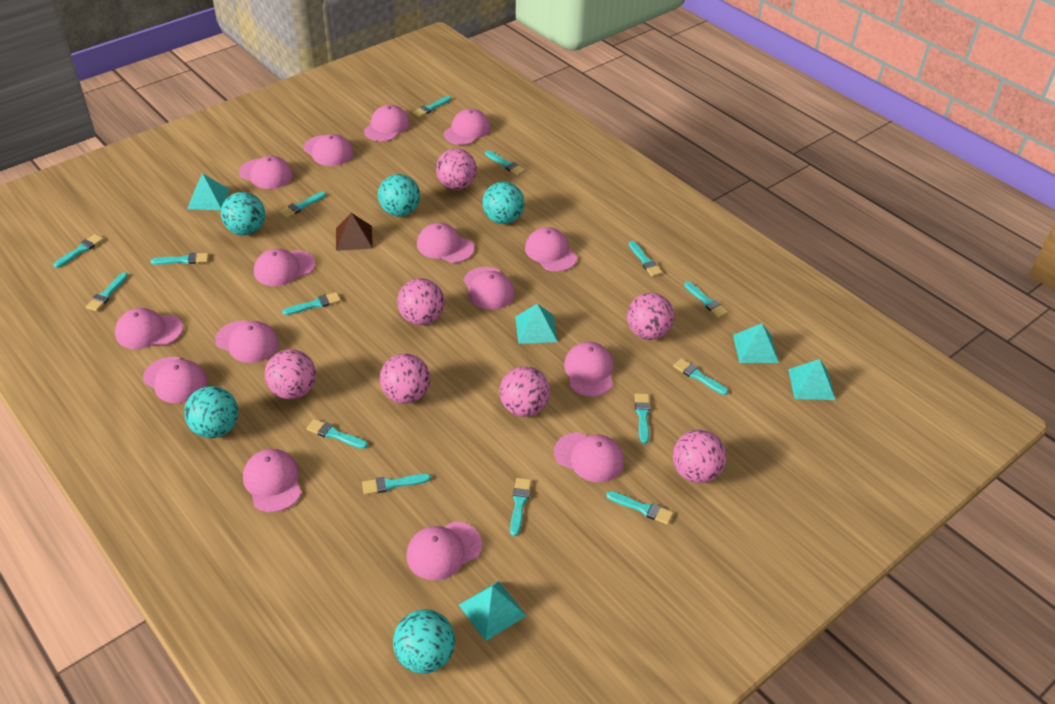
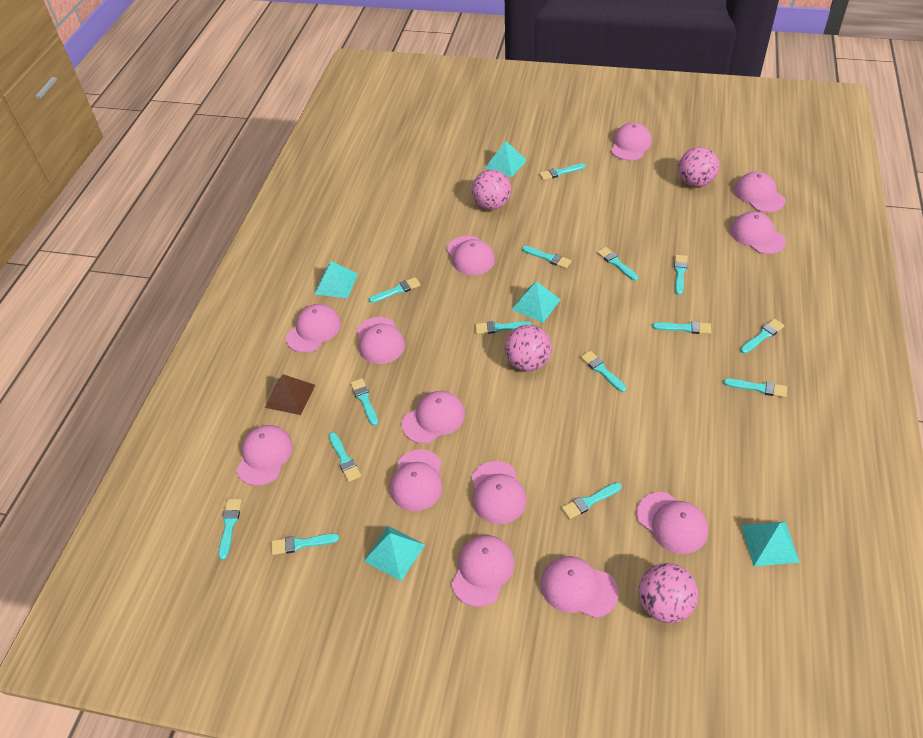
pink ball: 7 -> 4
pink cap: 15 -> 13
turquoise ball: 5 -> 0

